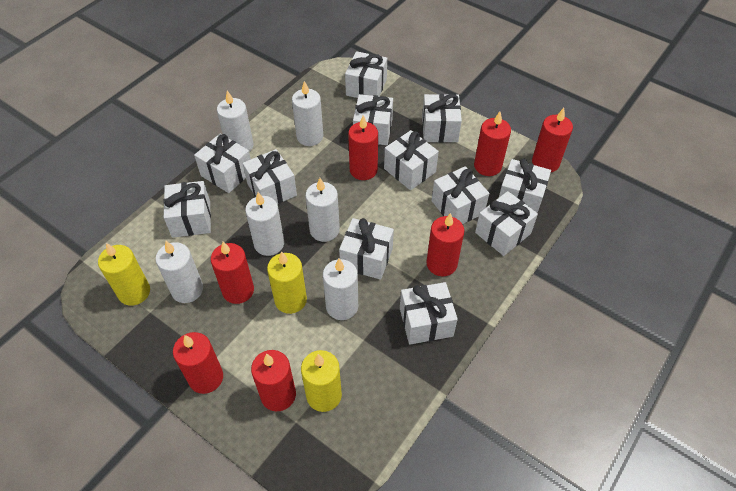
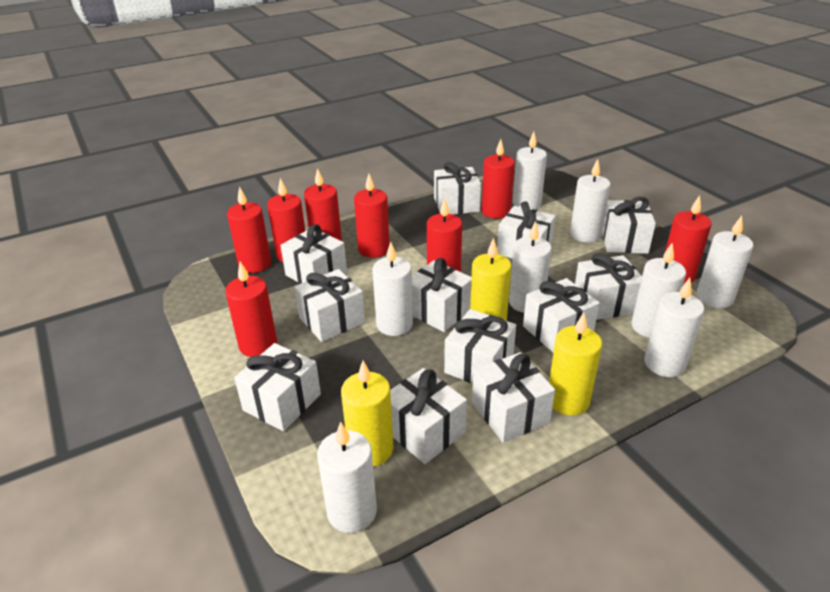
red candle: 7 -> 8
white candle: 6 -> 8

